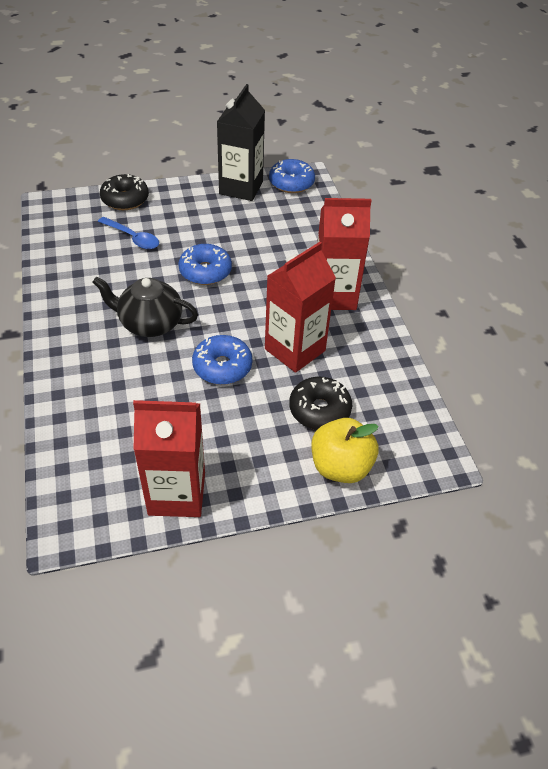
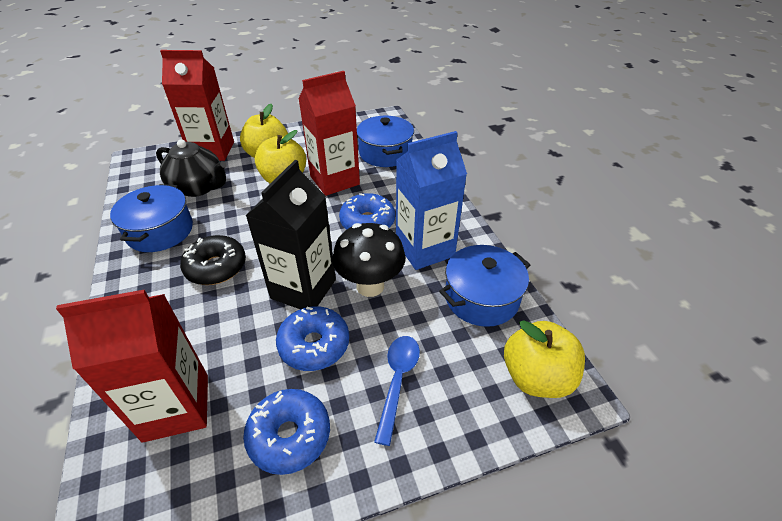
black donut: 2 -> 1
black mushroom: 0 -> 1
blue carton: 0 -> 1
blue pot: 0 -> 3
yellow apple: 1 -> 3

